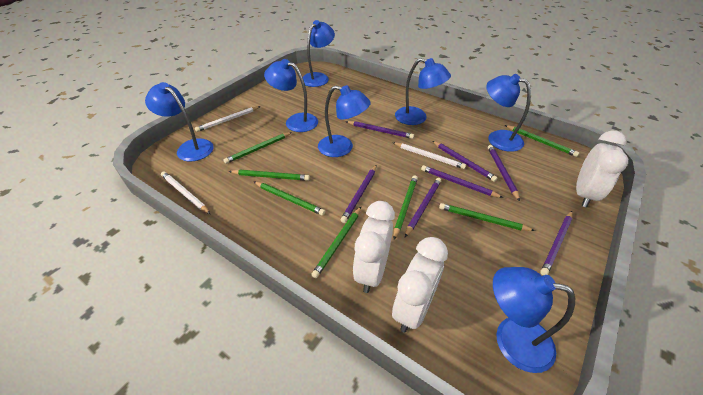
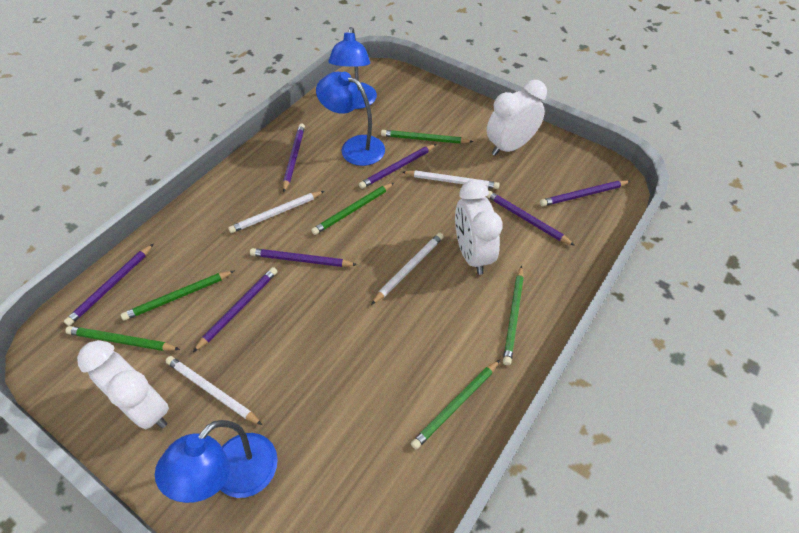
blue lamp: 7 -> 3
green pencil: 7 -> 6
white pencil: 3 -> 4

